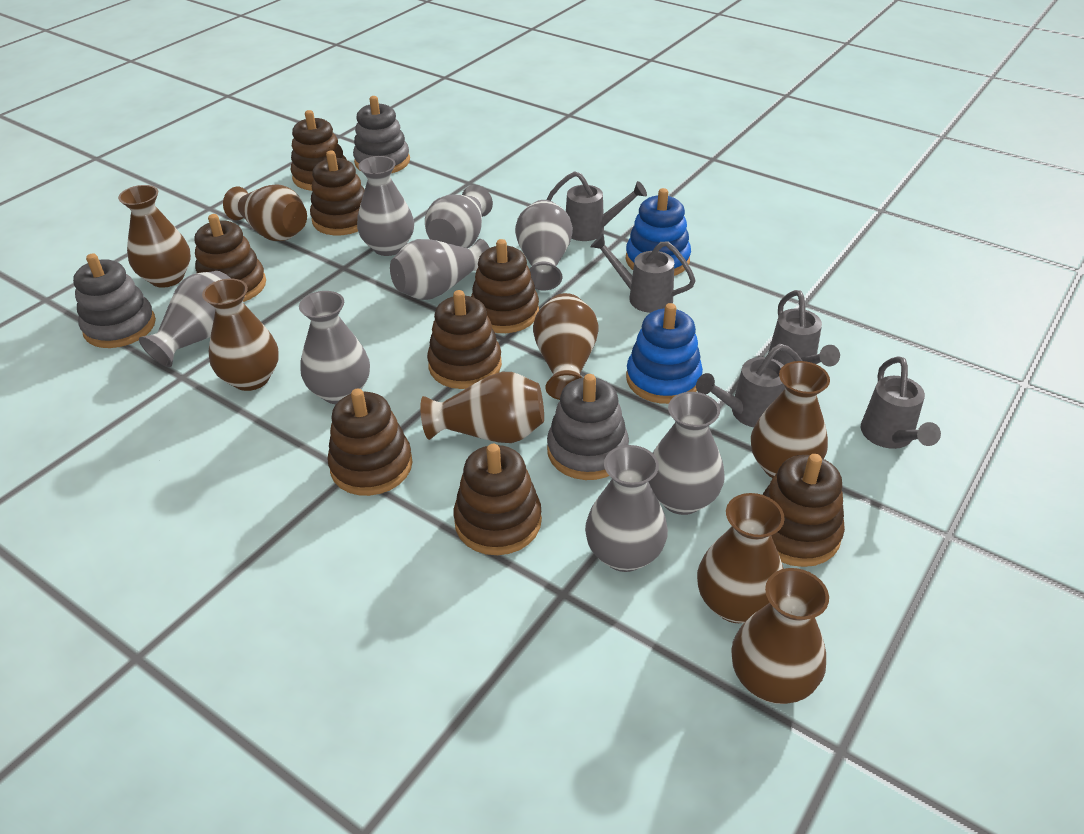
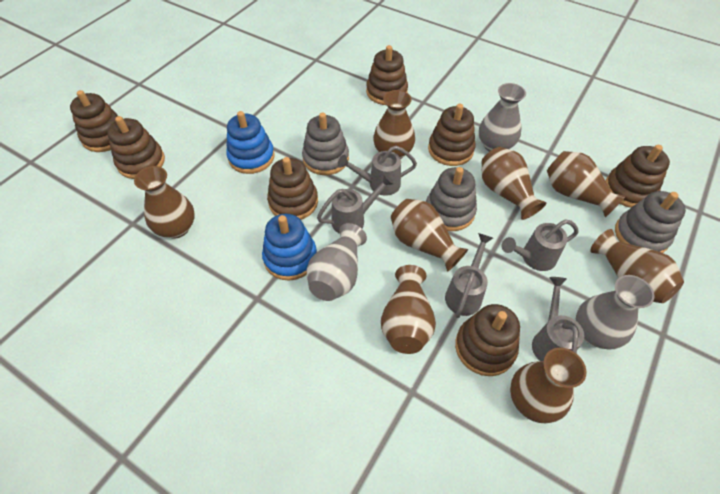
brown stacking toy: 8 -> 7
grey vase: 8 -> 3

